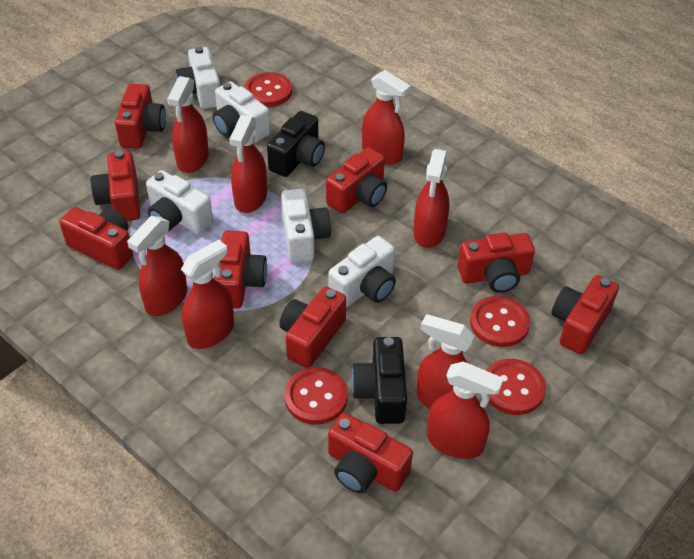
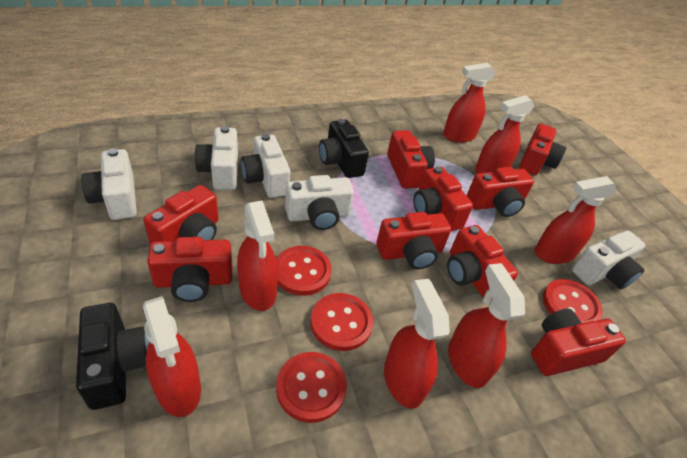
red spray bottle: 8 -> 7

